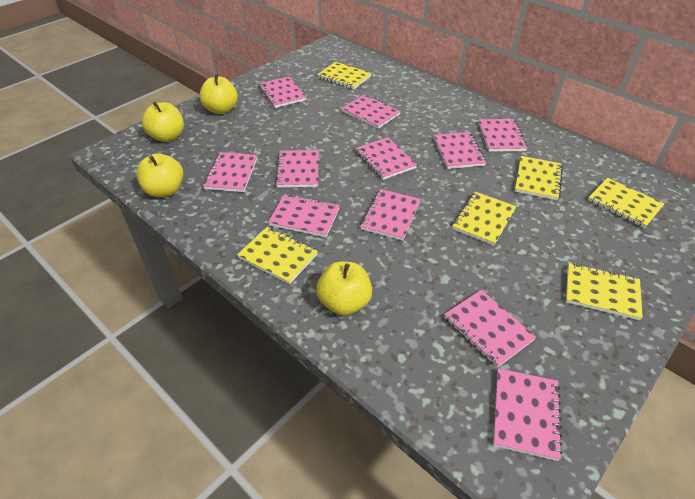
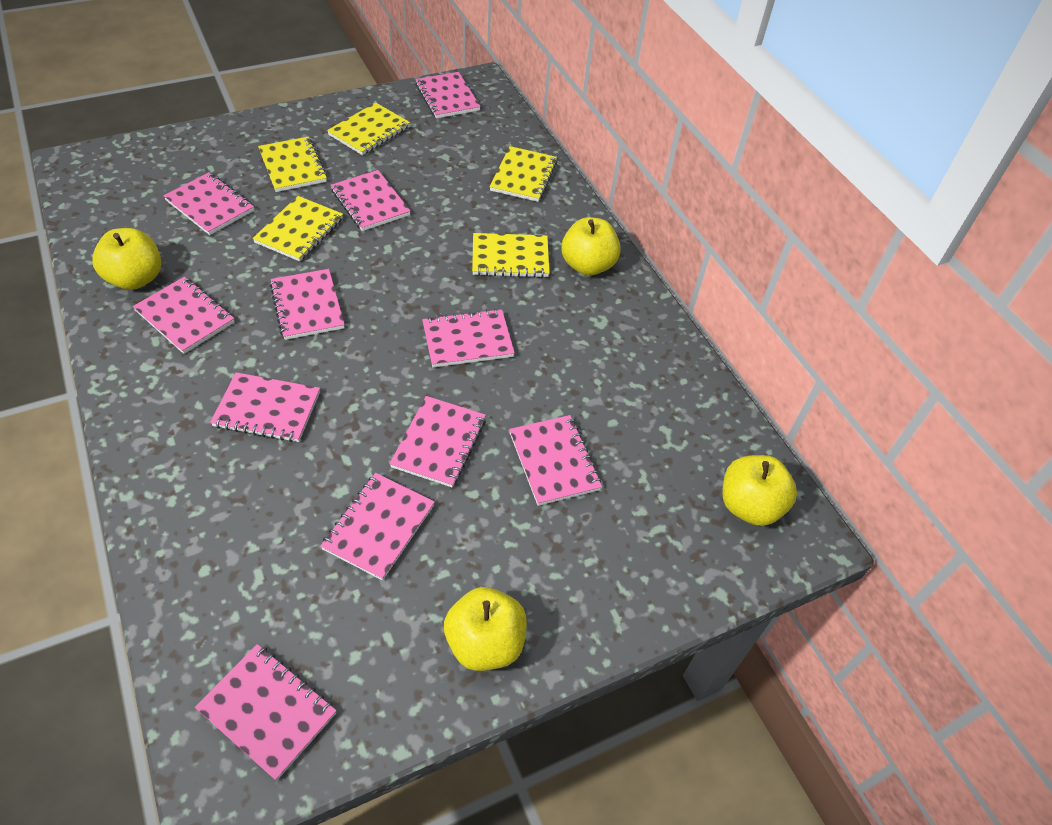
yellow notebook: 6 -> 5

